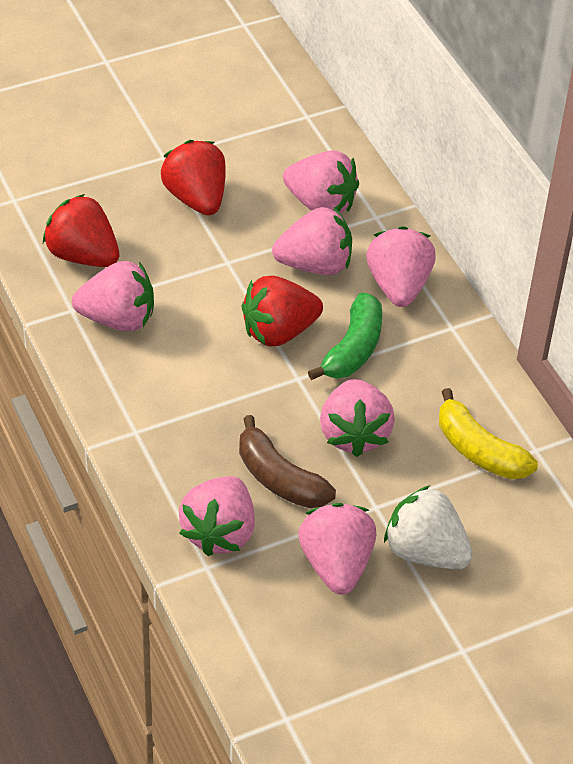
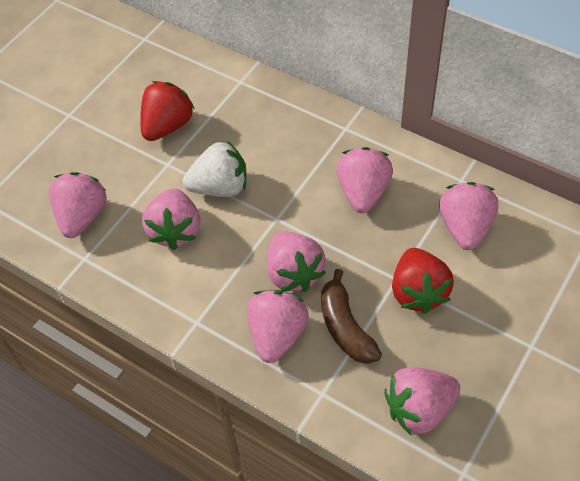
green banana: 1 -> 0
red strawberry: 3 -> 2
yellow banana: 1 -> 0

